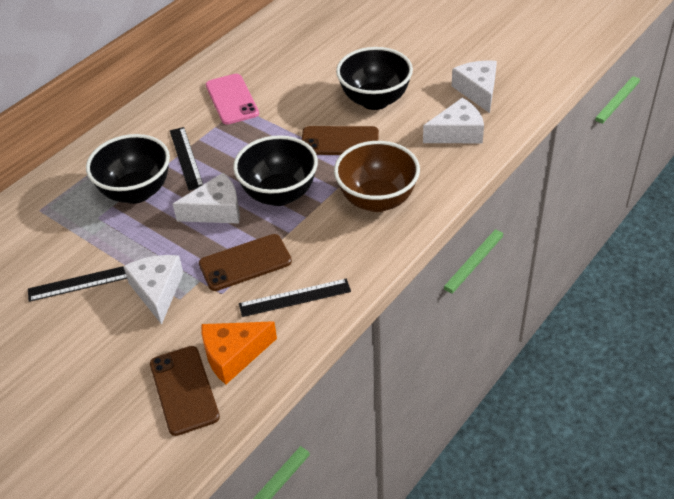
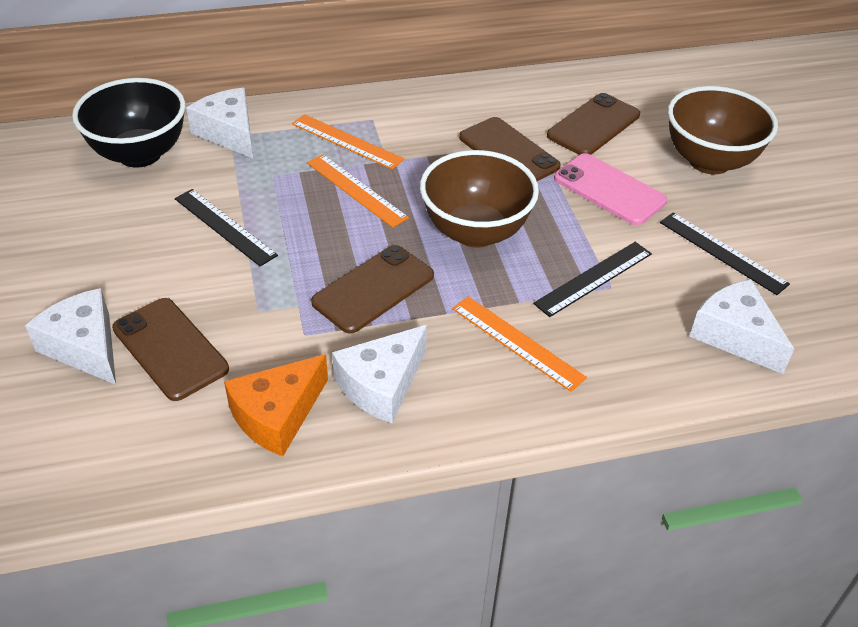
black bowl: 3 -> 1
brown bowl: 1 -> 2
brown phone: 3 -> 4
orange ruler: 0 -> 3

